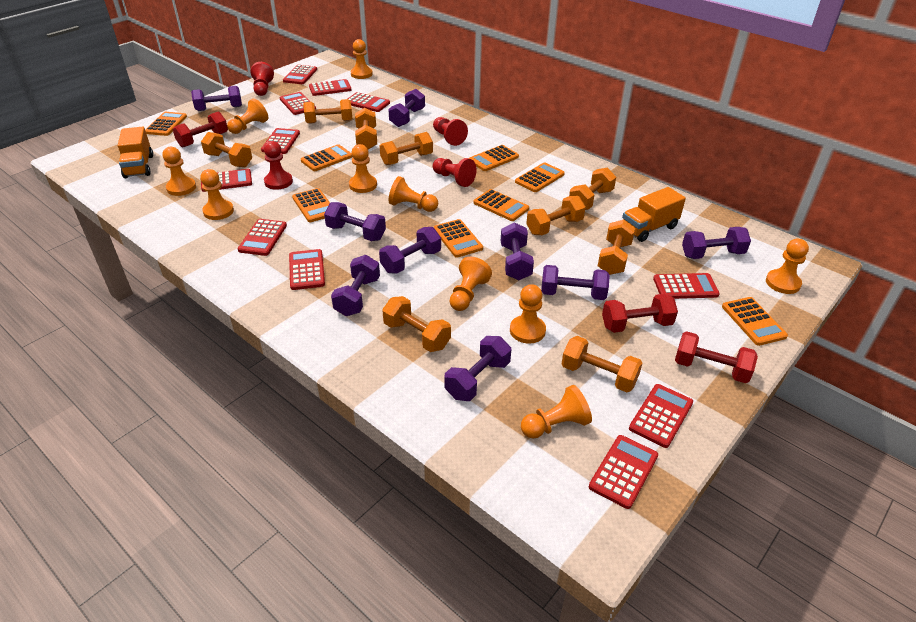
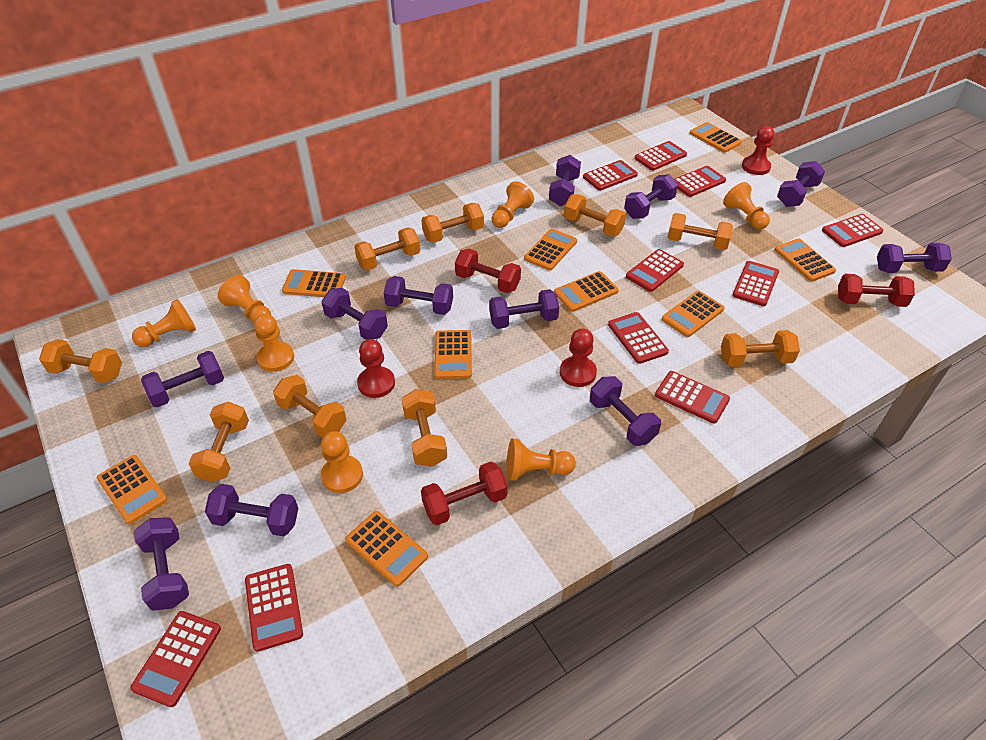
orange calculator: 8 -> 9
orange pawn: 10 -> 7
orange truck: 2 -> 0
purple dumbbell: 9 -> 11
red calculator: 11 -> 10
red pawn: 4 -> 3

